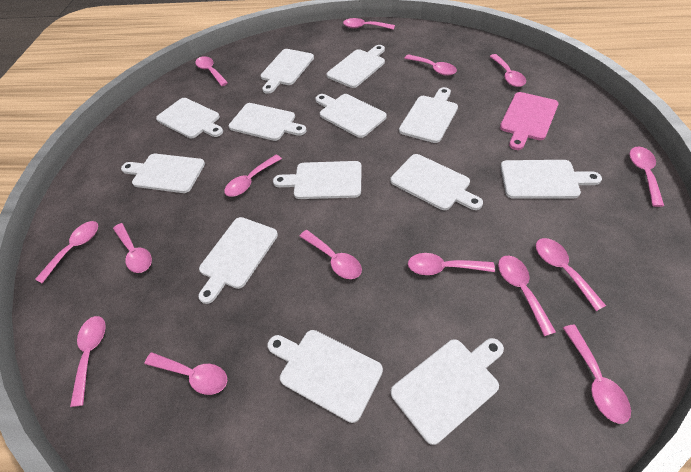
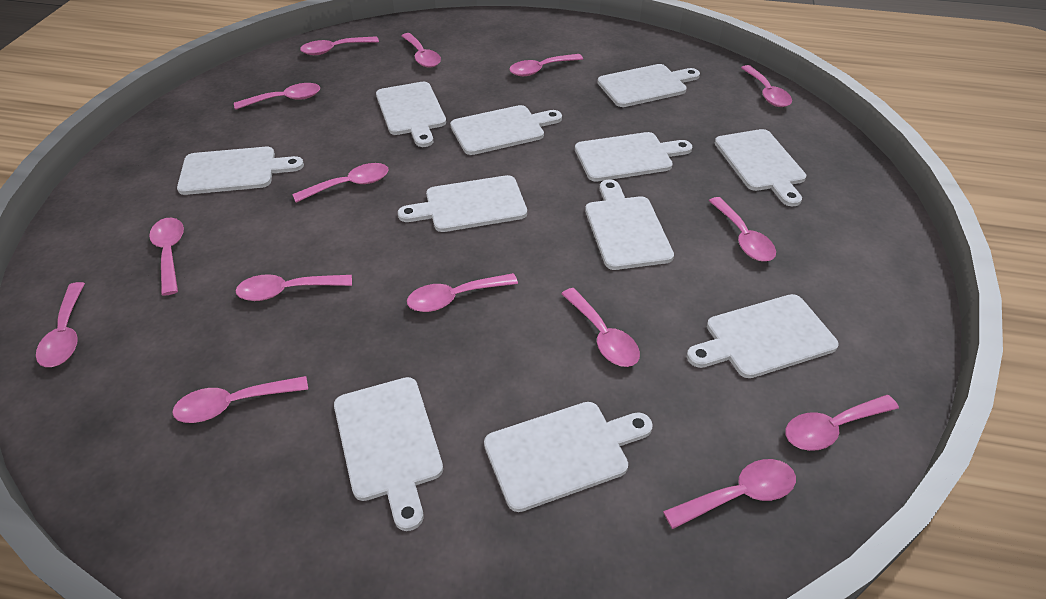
pink cutting board: 1 -> 0
white cutting board: 13 -> 11

